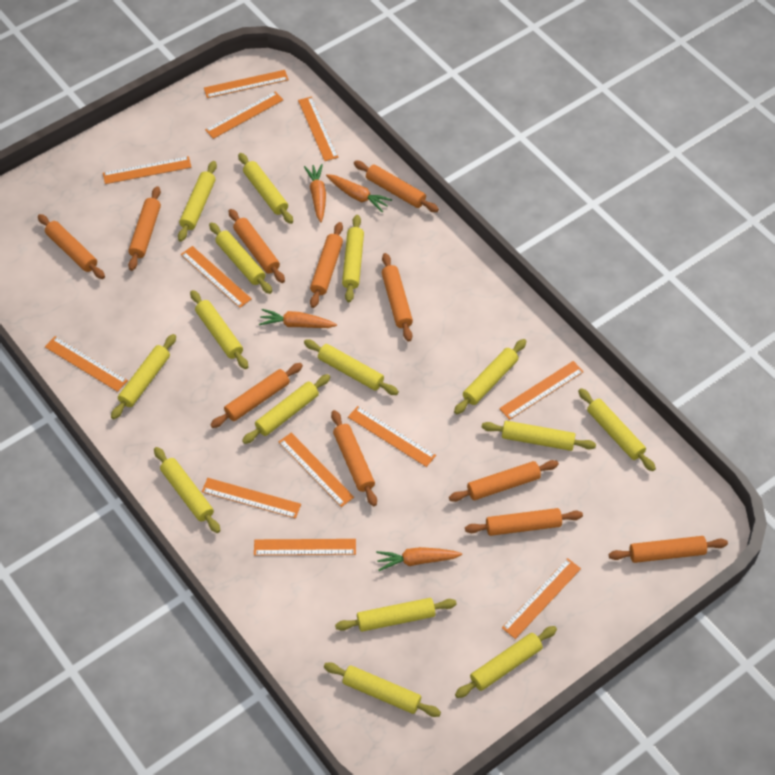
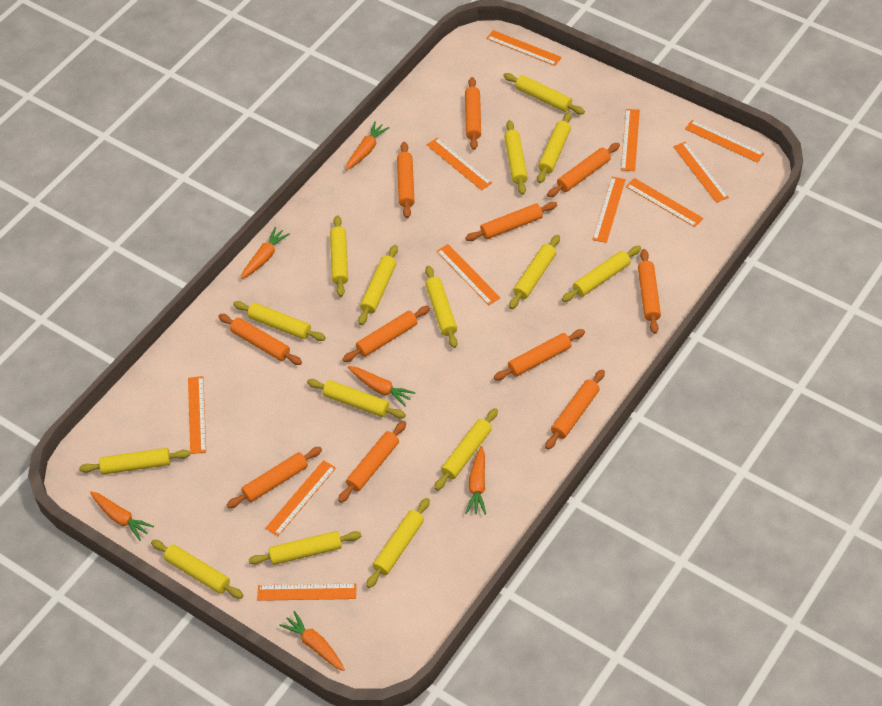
orange carrot: 4 -> 6
orange ruler: 12 -> 11

